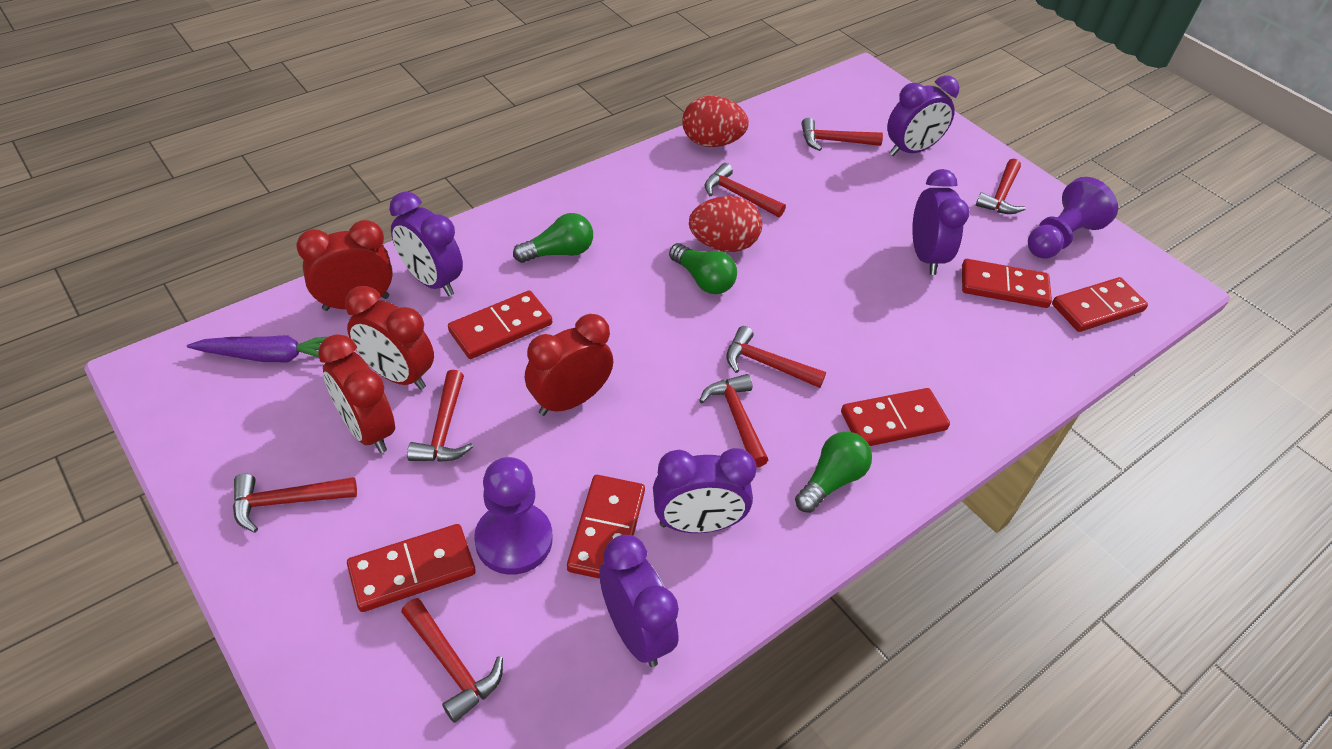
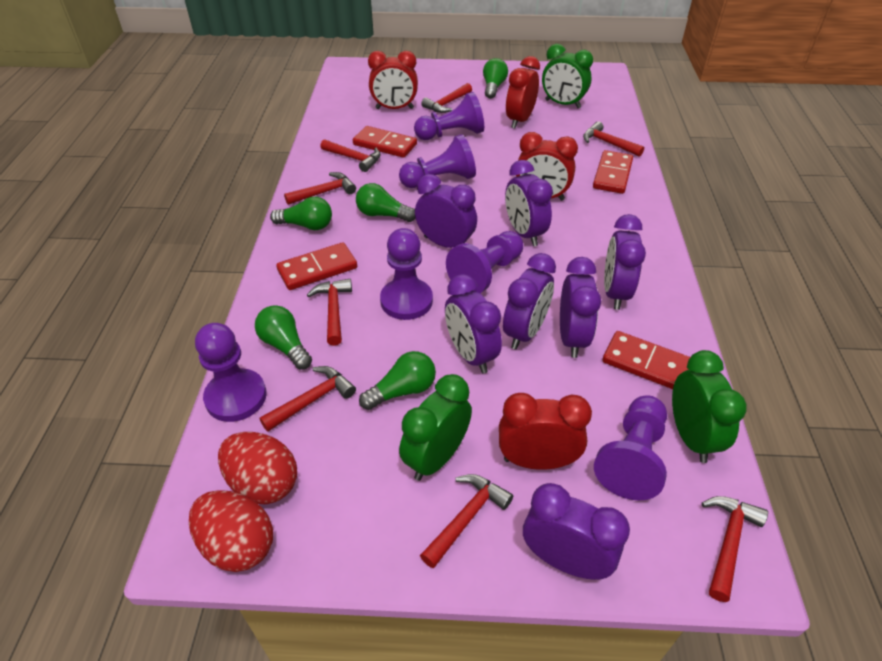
green clock: 0 -> 3
green light bulb: 3 -> 5
purple carrot: 1 -> 0
purple clock: 5 -> 7
purple pawn: 2 -> 6
red domino: 6 -> 4

